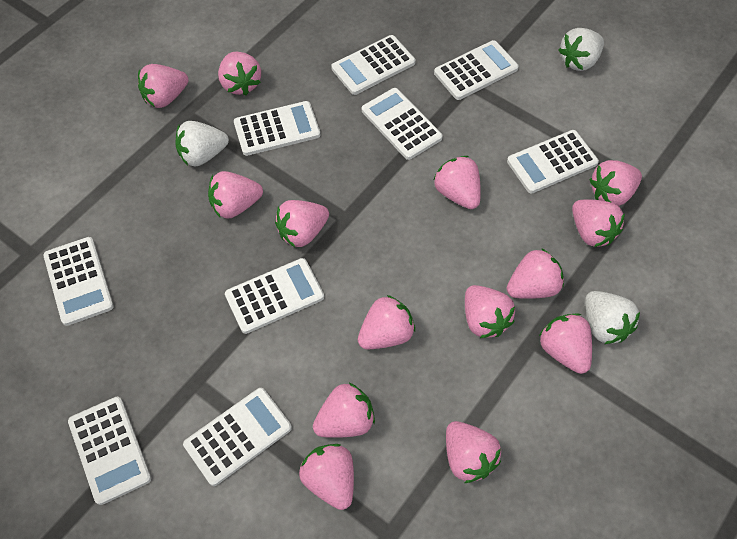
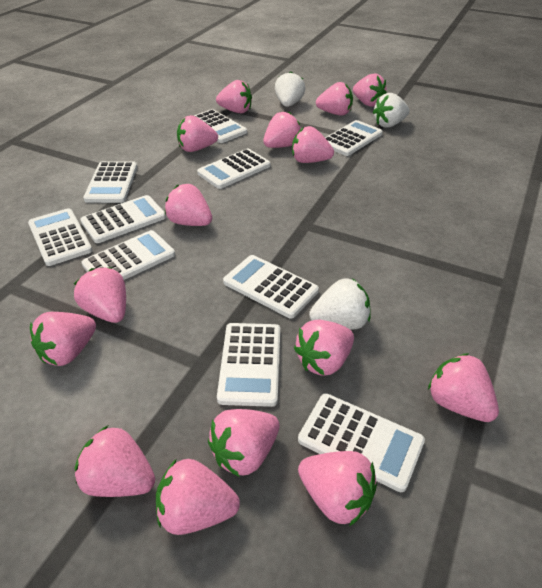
pink strawberry: 14 -> 15
white calculator: 9 -> 10

